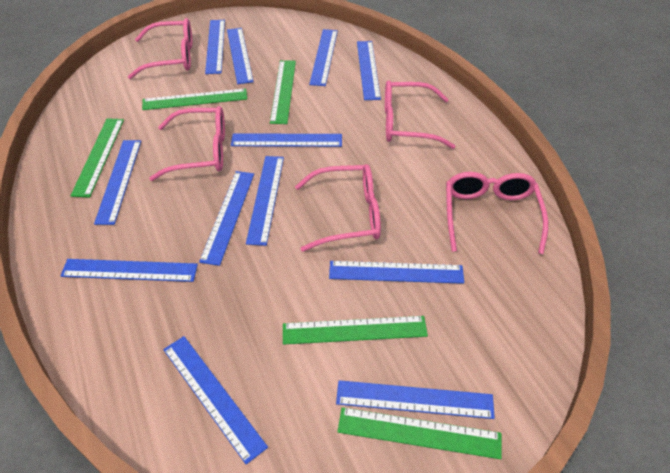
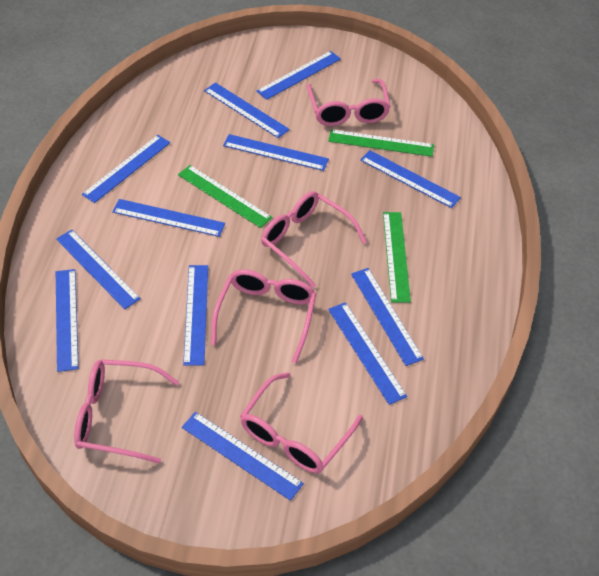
green ruler: 5 -> 3

